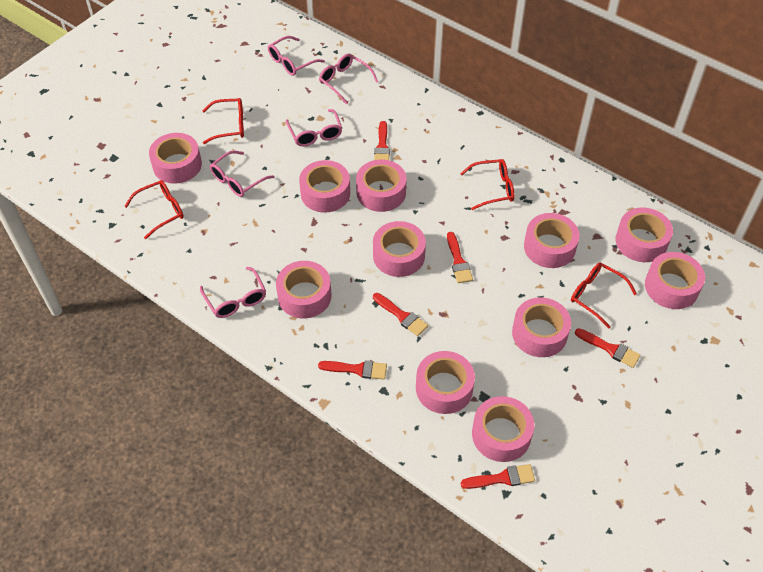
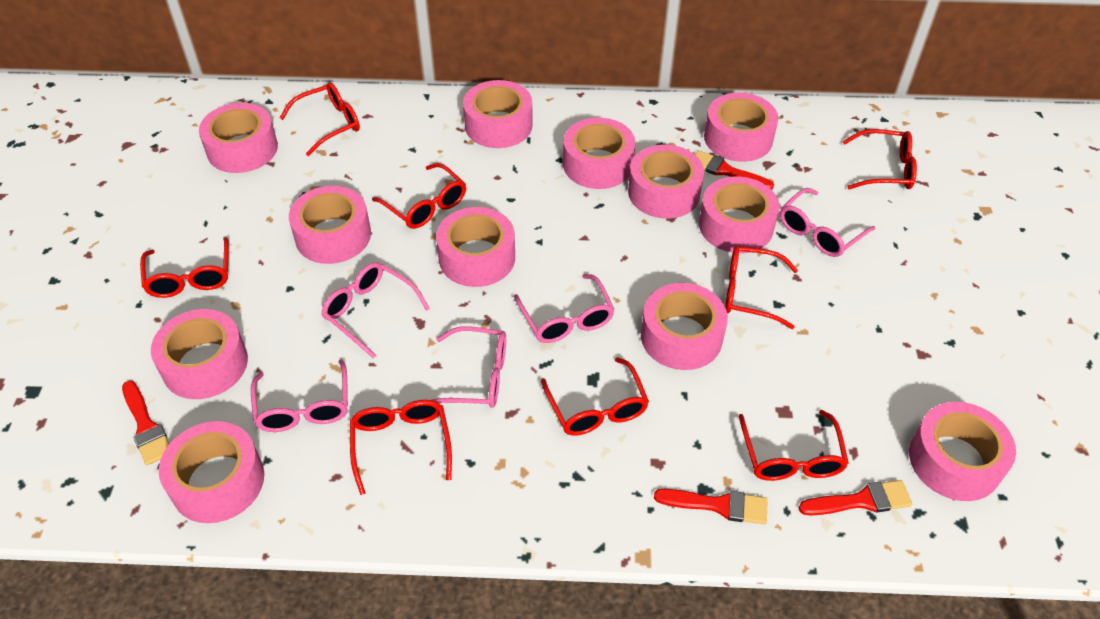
pink tape: 11 -> 12
red brush: 6 -> 4
red glasses: 4 -> 8

